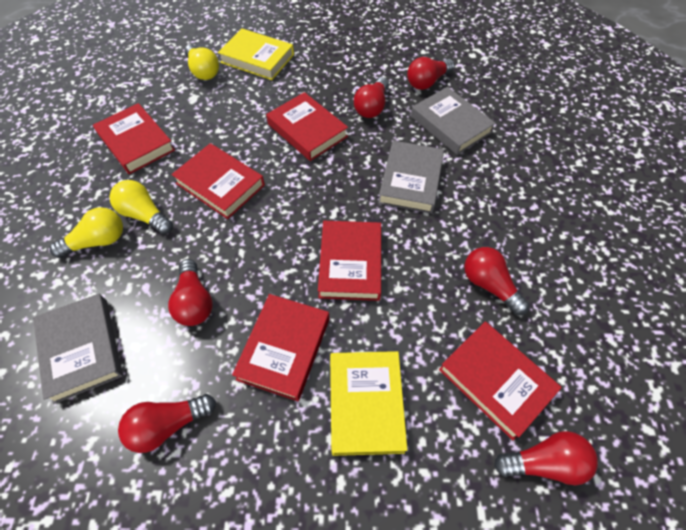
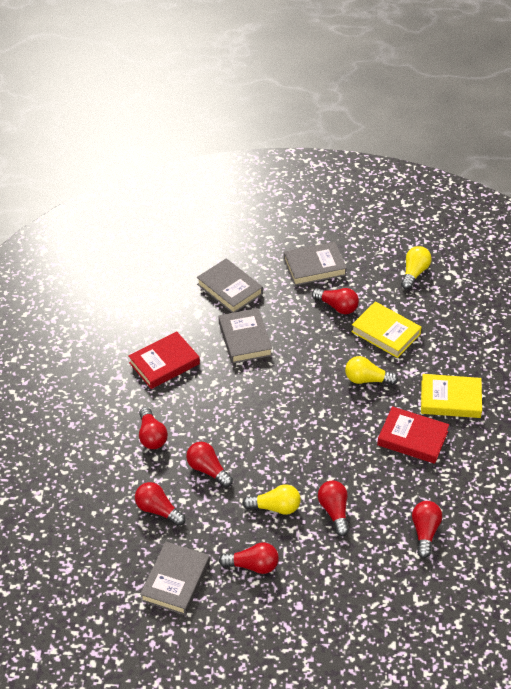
grey book: 3 -> 4
red book: 6 -> 2
red light bulb: 6 -> 7

